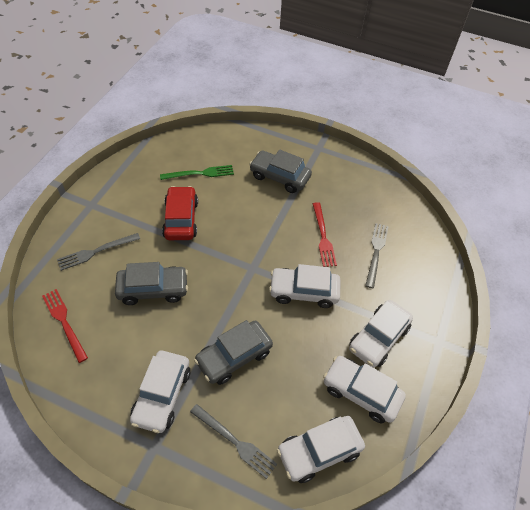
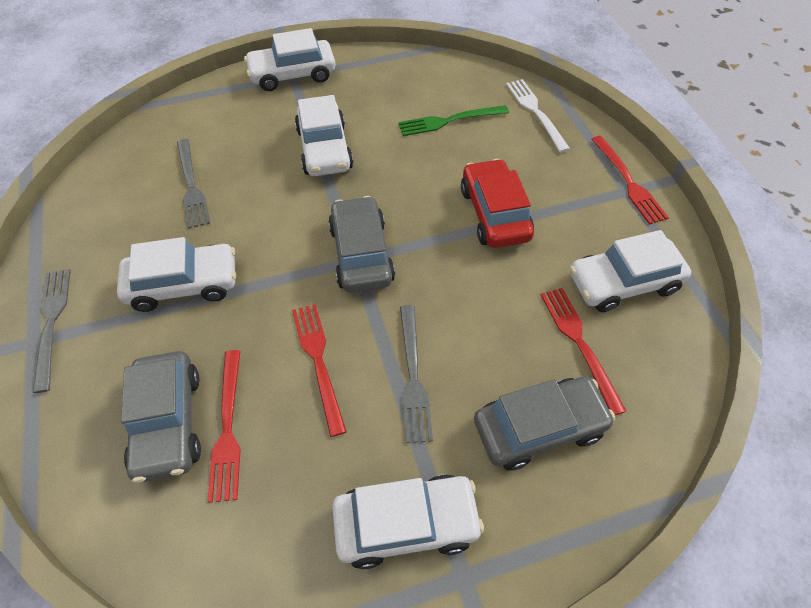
red fork: 2 -> 4
white fork: 0 -> 1

